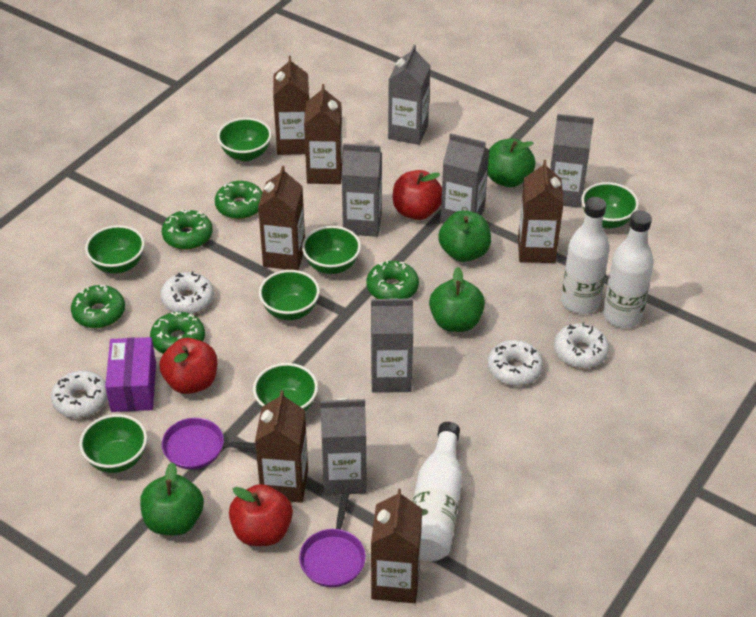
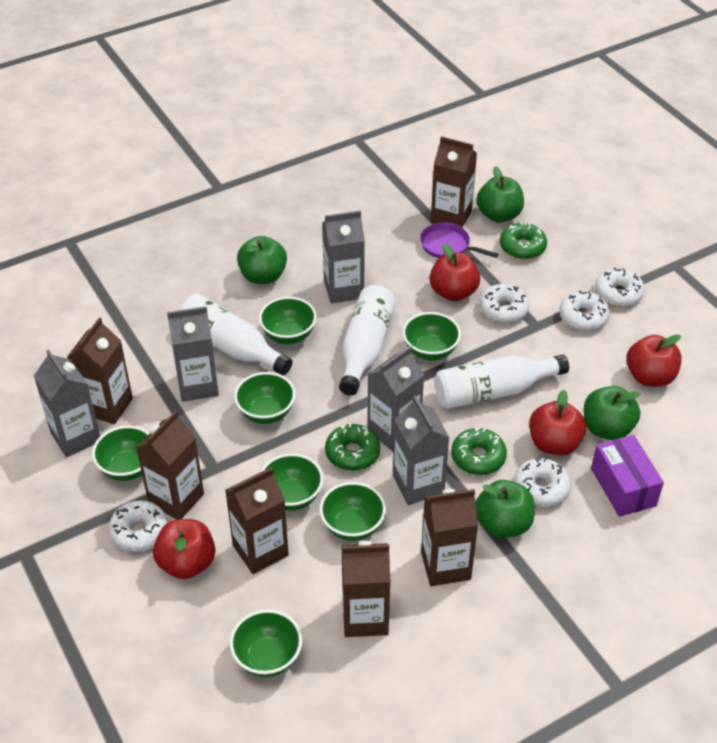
green donut: 5 -> 3
grey carton: 6 -> 5
purple pan: 2 -> 1
red apple: 3 -> 4
white donut: 4 -> 5

